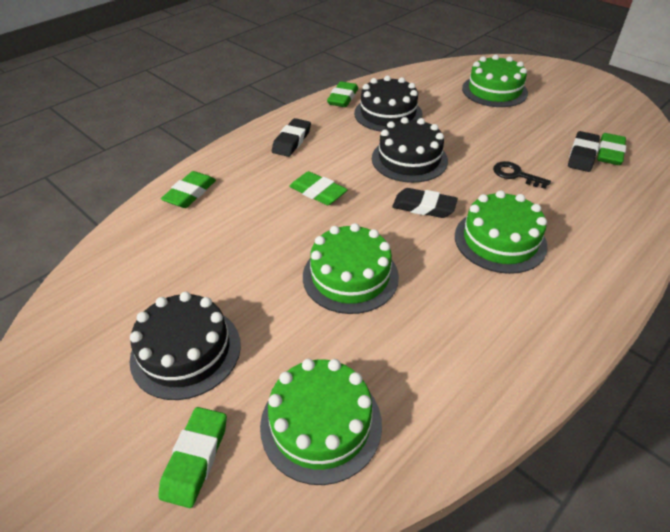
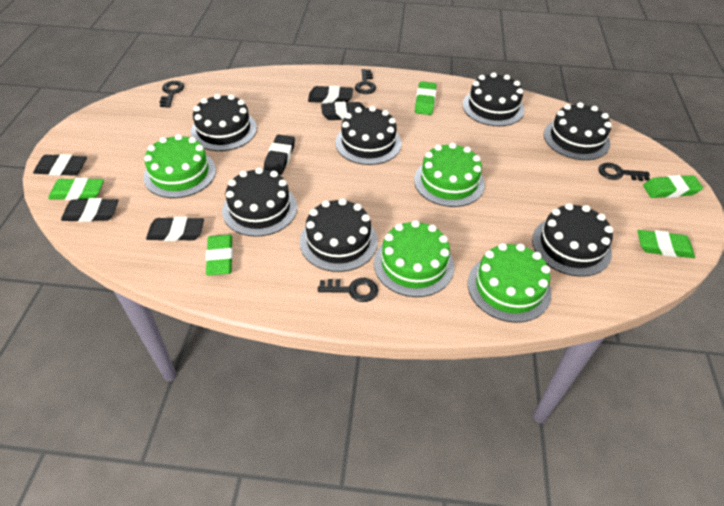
black cake: 3 -> 7
black eraser: 3 -> 6
black key: 1 -> 4

